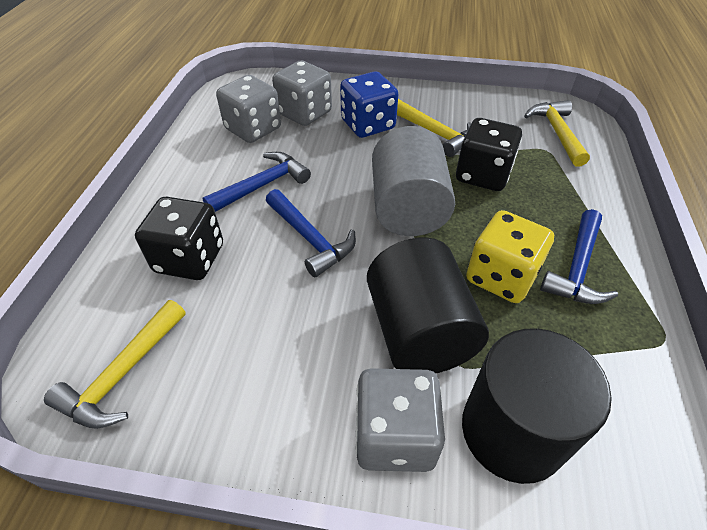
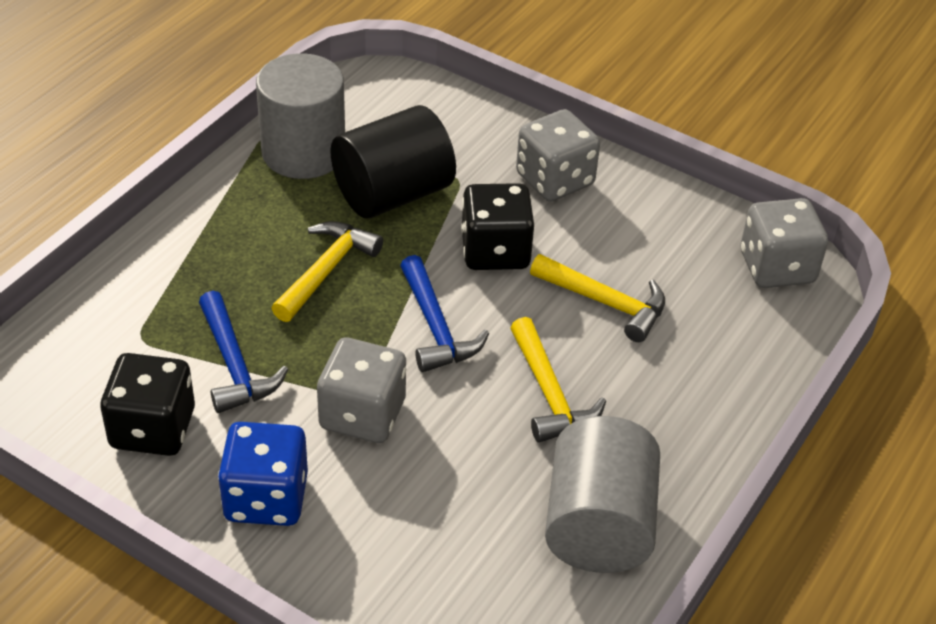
black cylinder: 2 -> 1
blue hammer: 3 -> 2
grey cylinder: 1 -> 2
yellow dice: 1 -> 0

